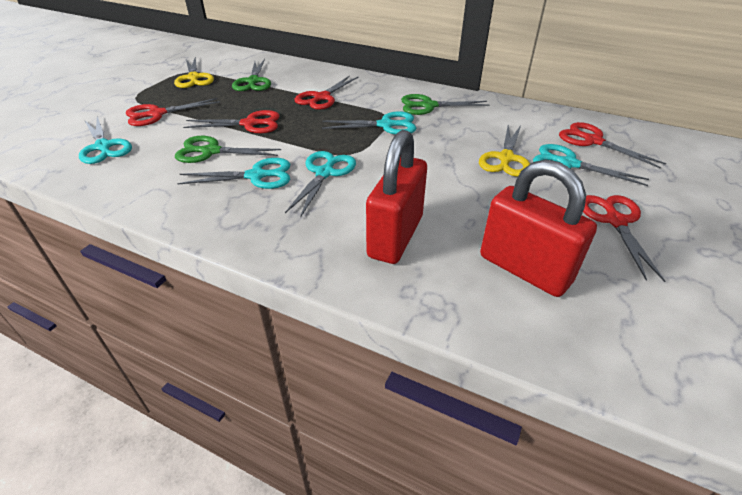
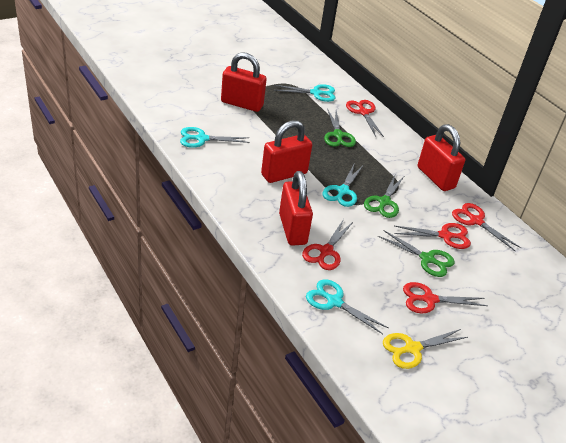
red padlock: 2 -> 4
turquoise scissors: 5 -> 4
yellow scissors: 2 -> 1

